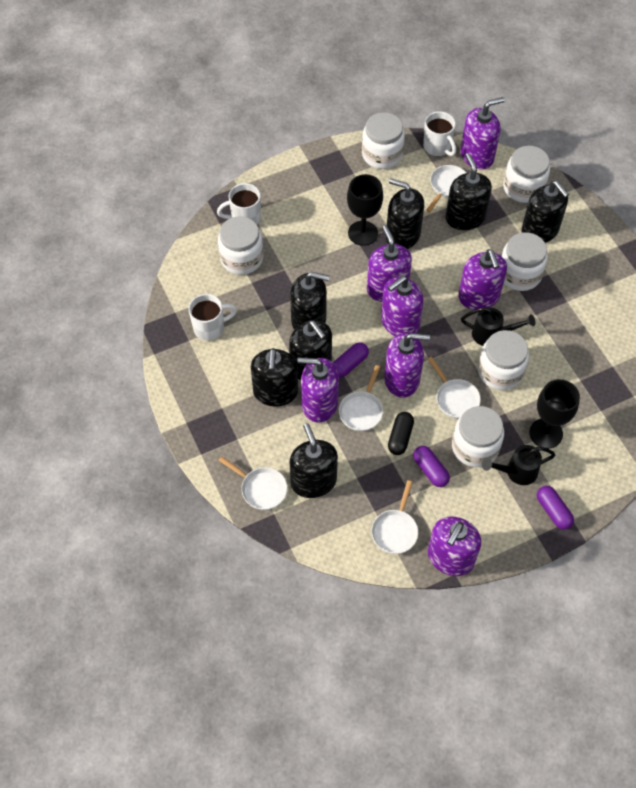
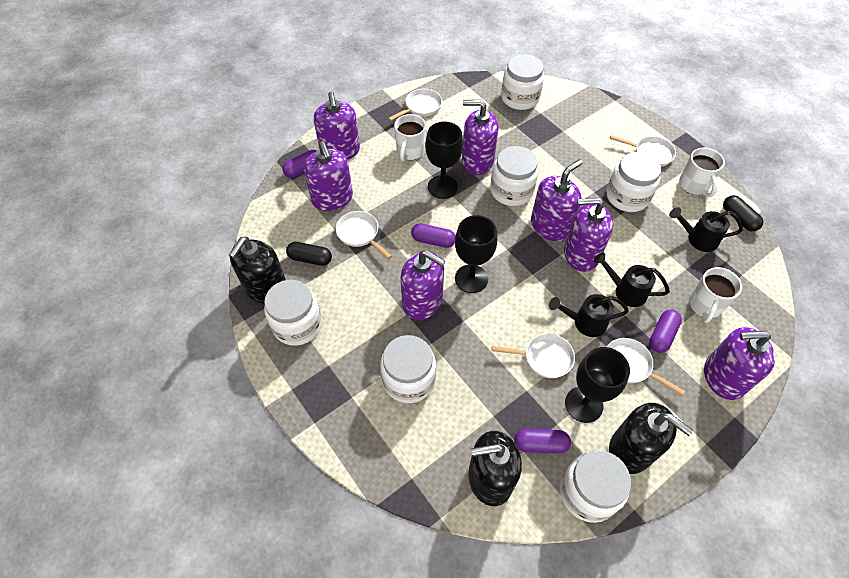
black capsule: 1 -> 2
black goblet: 2 -> 3
black soap dispenser: 7 -> 3
black watering can: 2 -> 3
purple capsule: 3 -> 4

